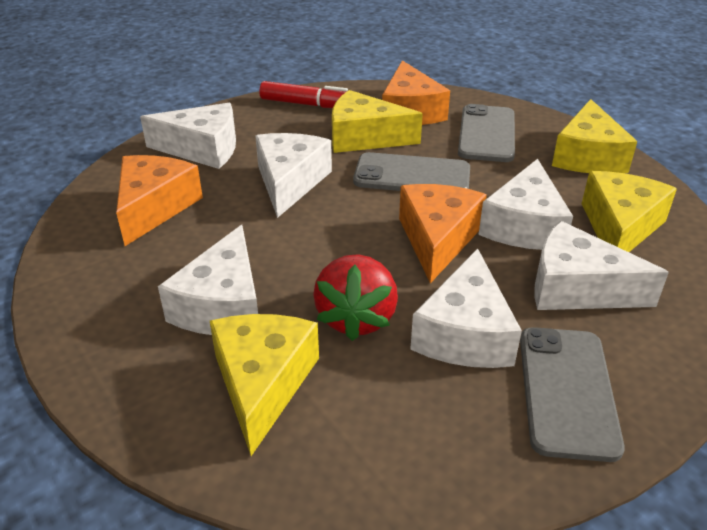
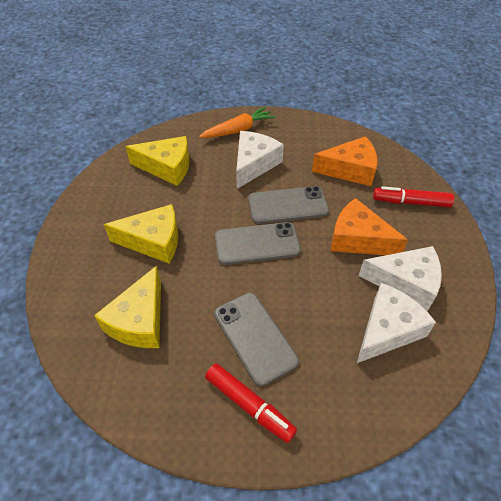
orange carrot: 0 -> 1
orange cheese: 3 -> 2
red marker: 1 -> 2
red strawberry: 1 -> 0
white cheese: 6 -> 3
yellow cheese: 4 -> 3

